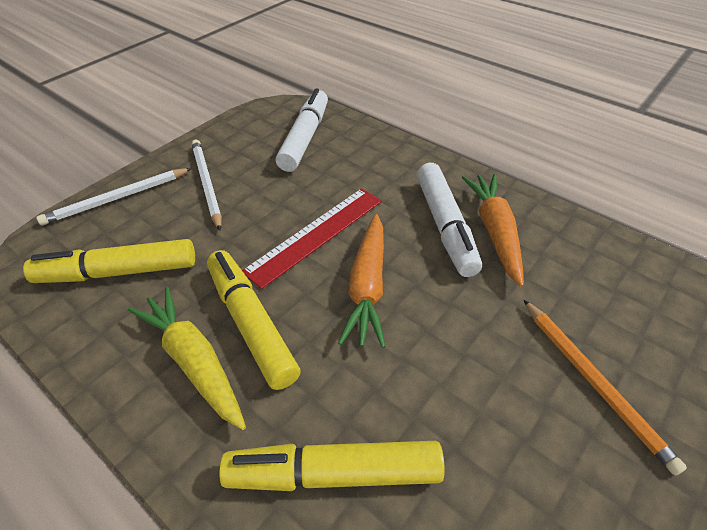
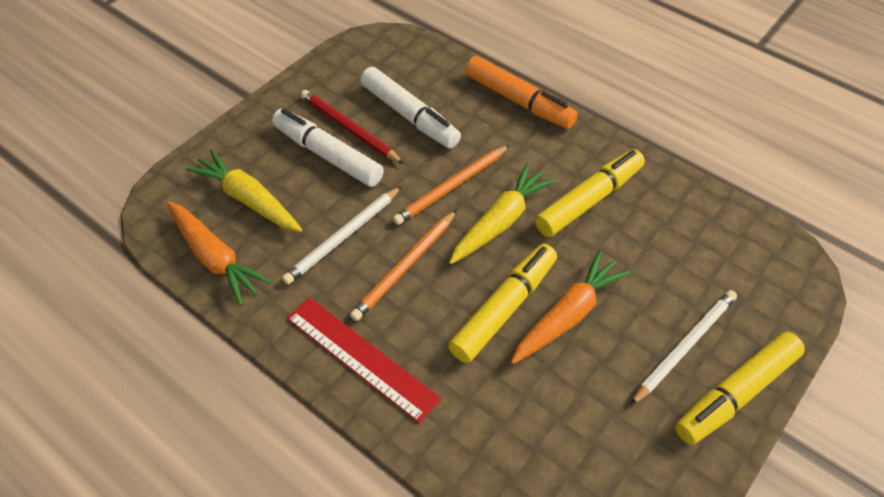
orange marker: 0 -> 1
orange pencil: 1 -> 2
red pencil: 0 -> 1
yellow carrot: 1 -> 2

